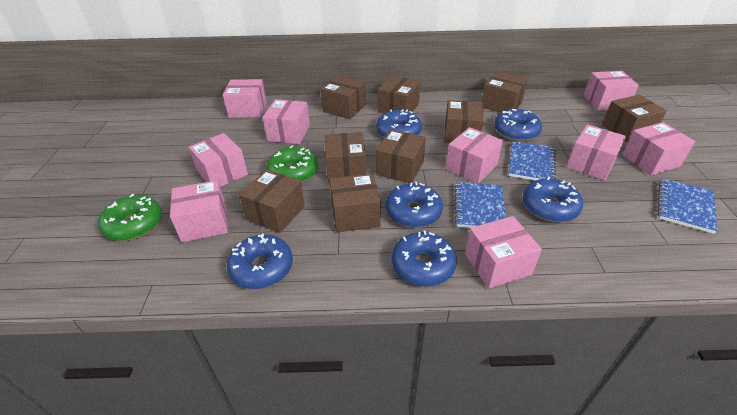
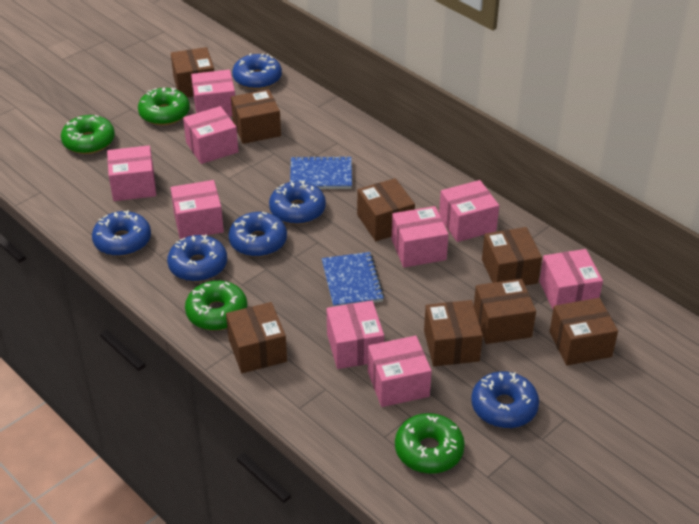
blue notebook: 3 -> 2
brown box: 9 -> 8
green donut: 2 -> 4

